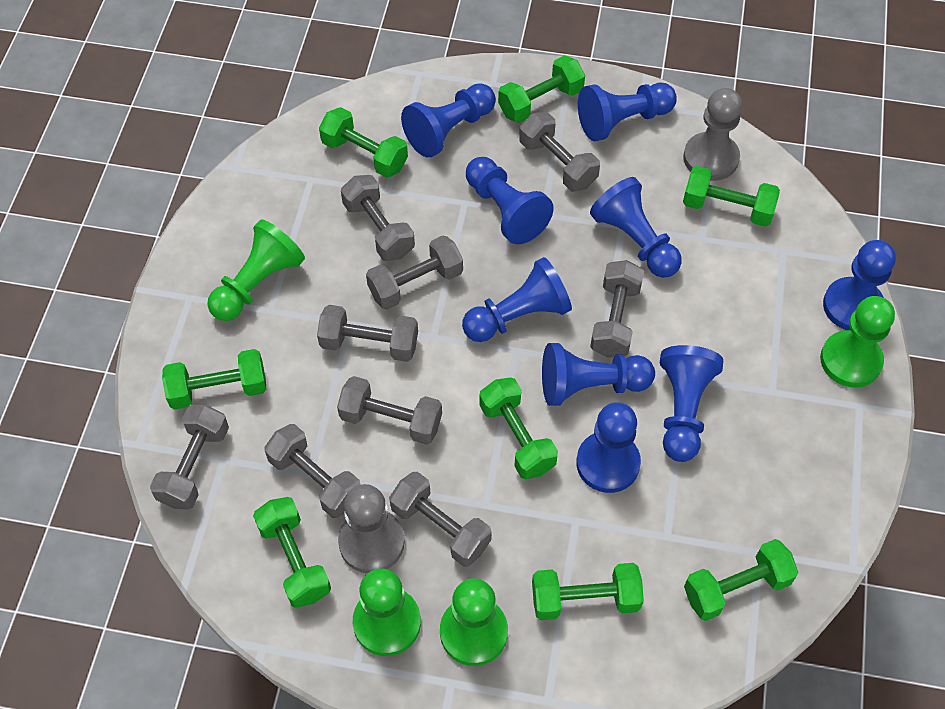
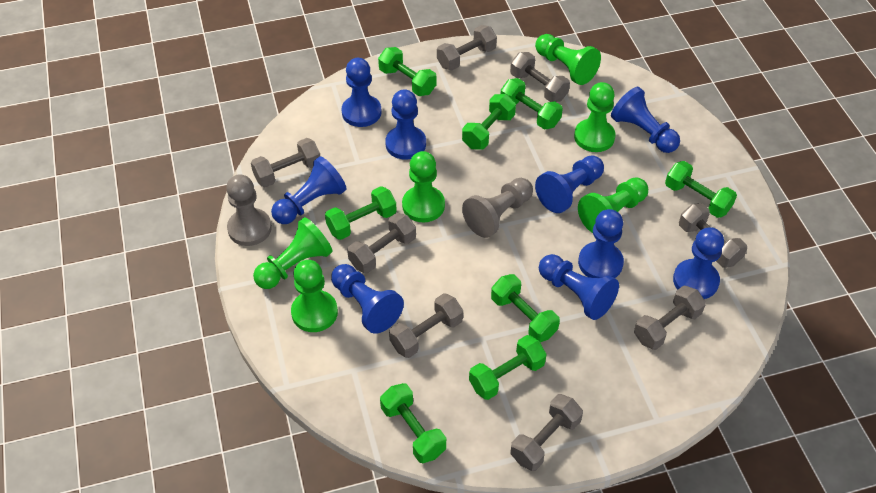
green pawn: 4 -> 6
grey dumbbell: 9 -> 8

